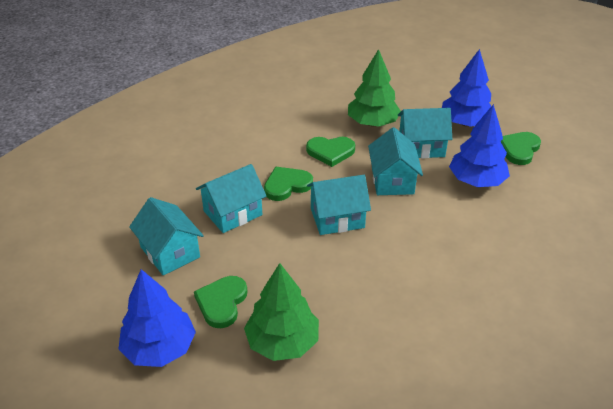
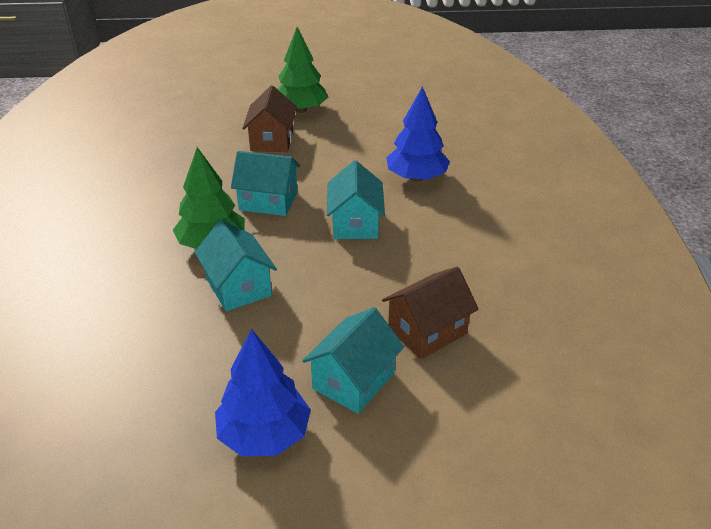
blue tree: 3 -> 2
brown house: 0 -> 2
green heart: 4 -> 0
turquoise house: 5 -> 4

